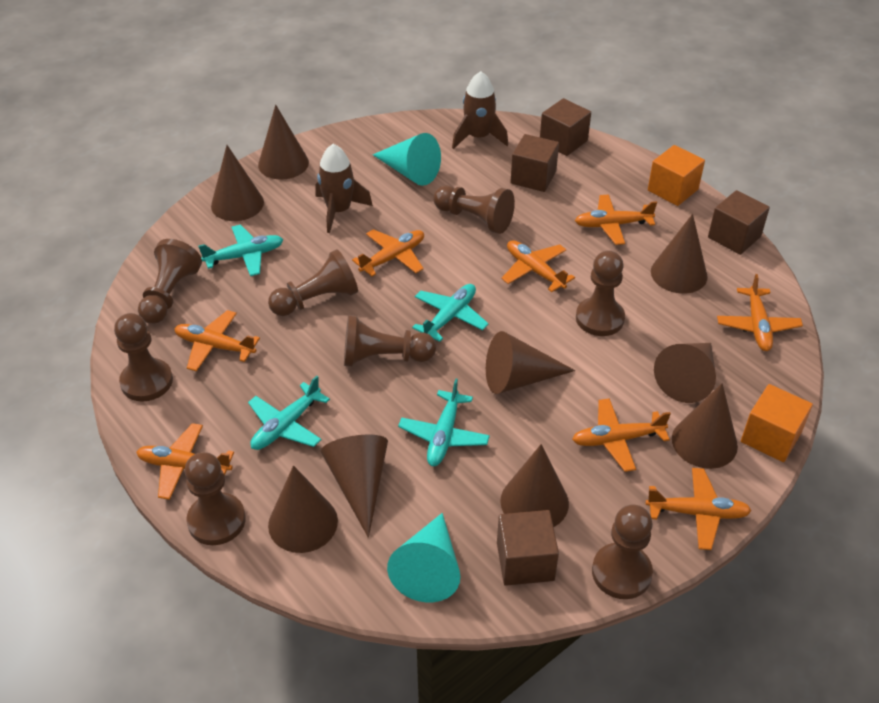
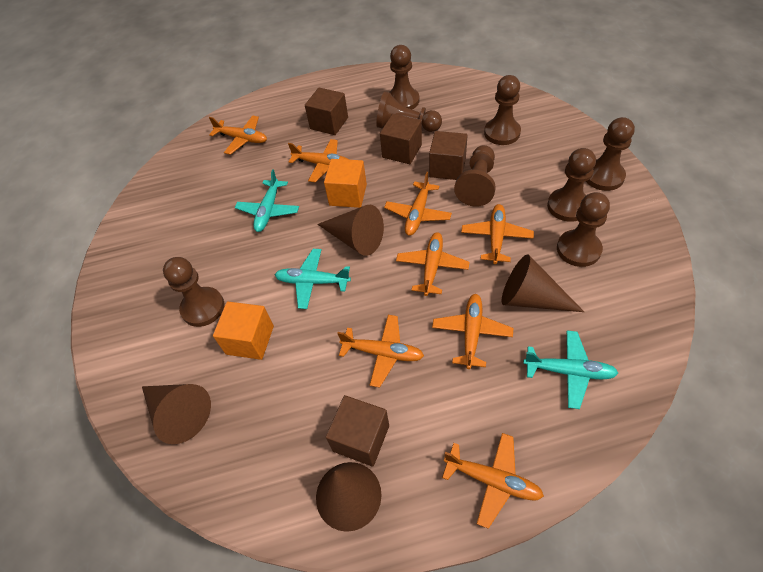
brown cone: 9 -> 4
brown rocket: 2 -> 0
turquoise cone: 2 -> 0
turquoise plane: 4 -> 3

